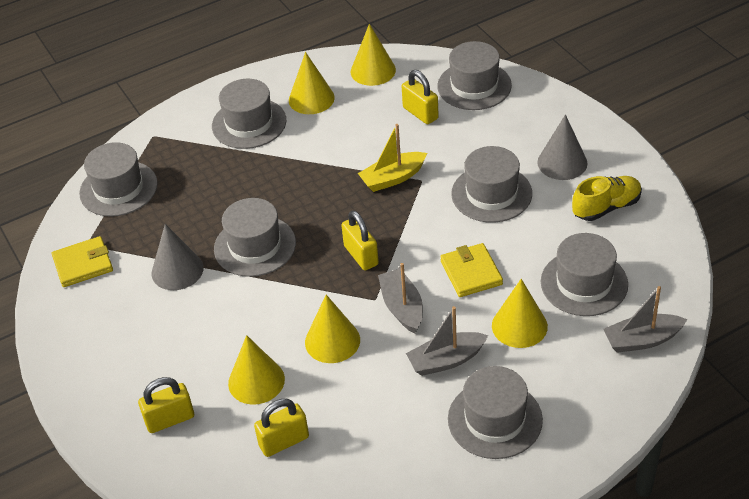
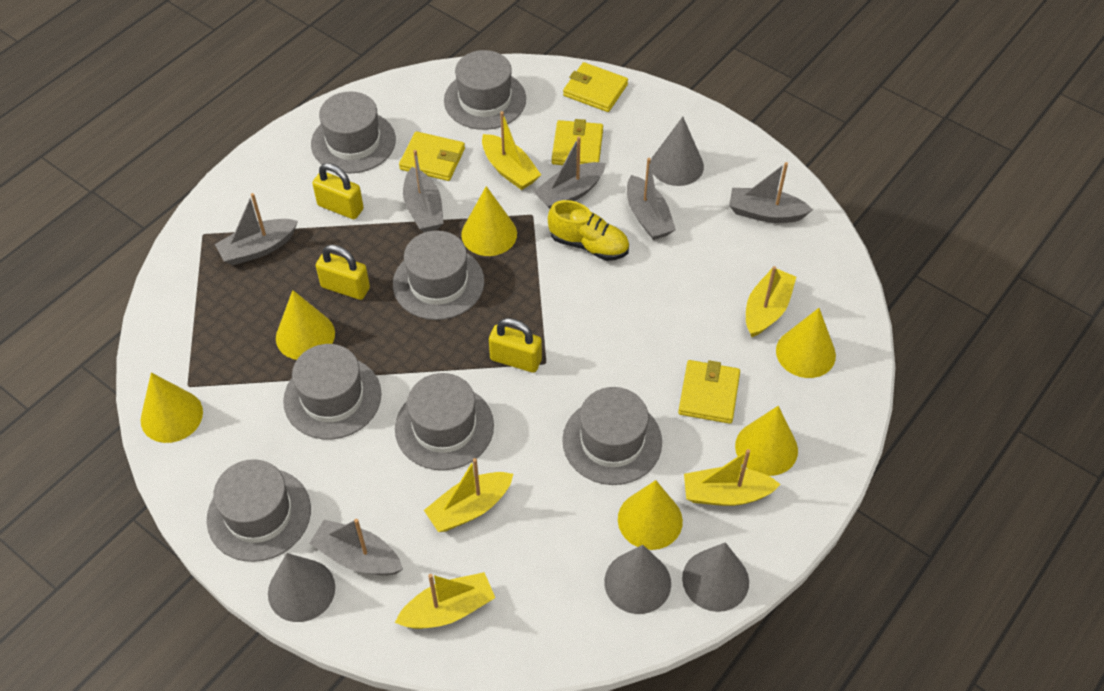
grey boat: 3 -> 6
grey cone: 2 -> 4
yellow boat: 1 -> 5
yellow cone: 5 -> 6
yellow padlock: 4 -> 3
yellow wallet: 2 -> 4

